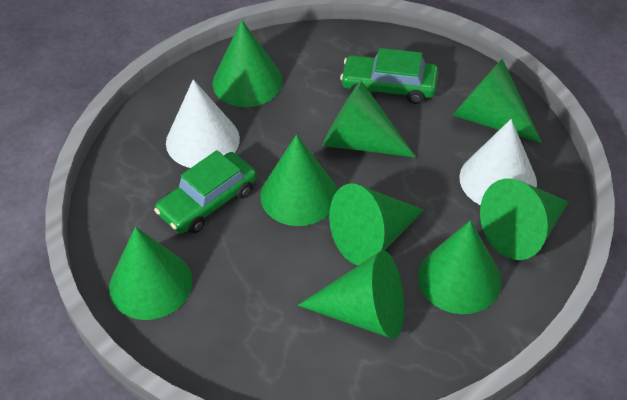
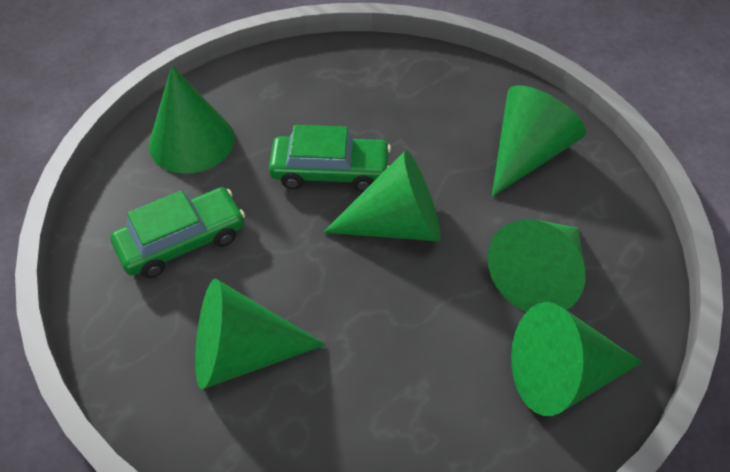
green cone: 9 -> 6
white cone: 2 -> 0

